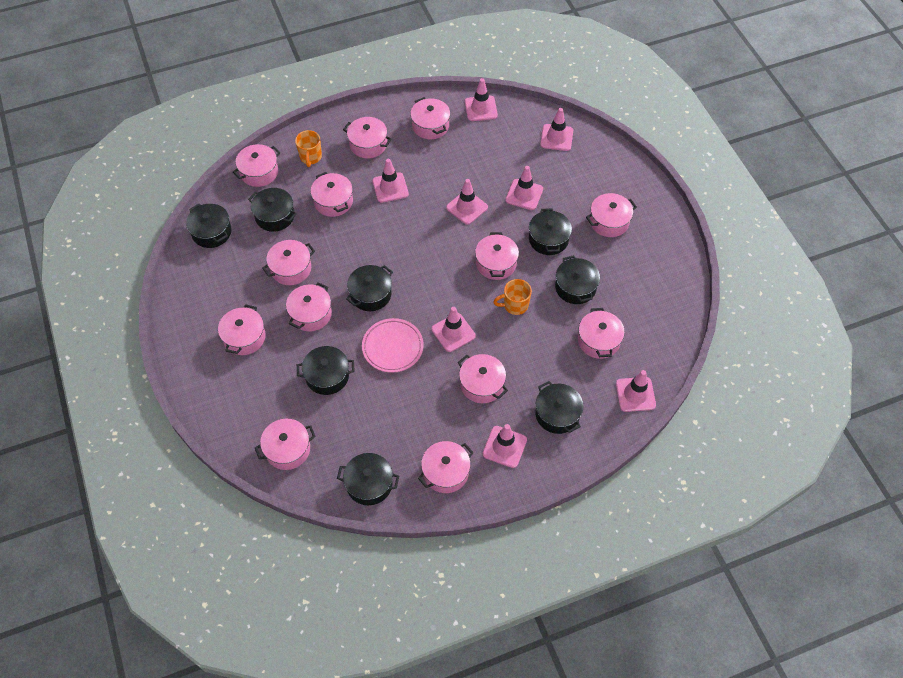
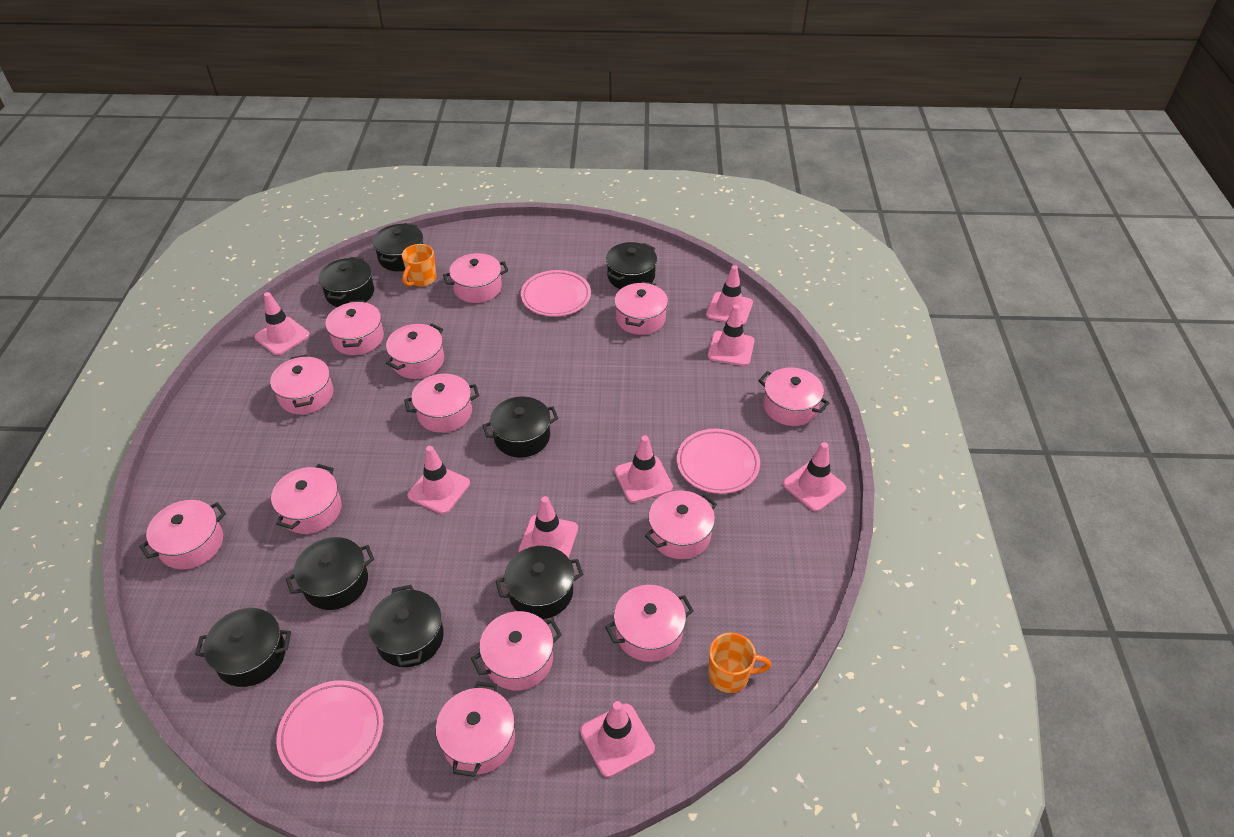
pink plate: 1 -> 3

